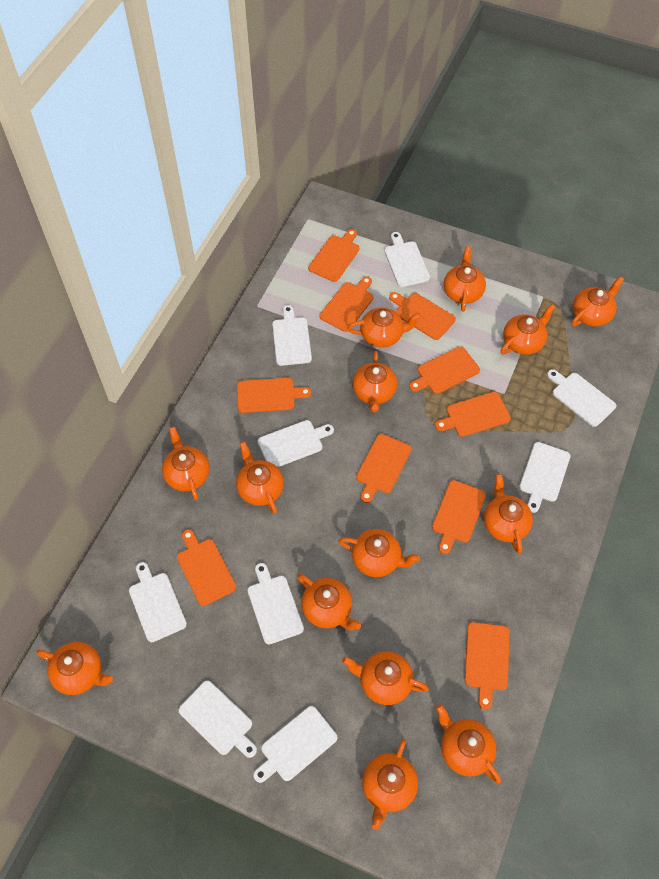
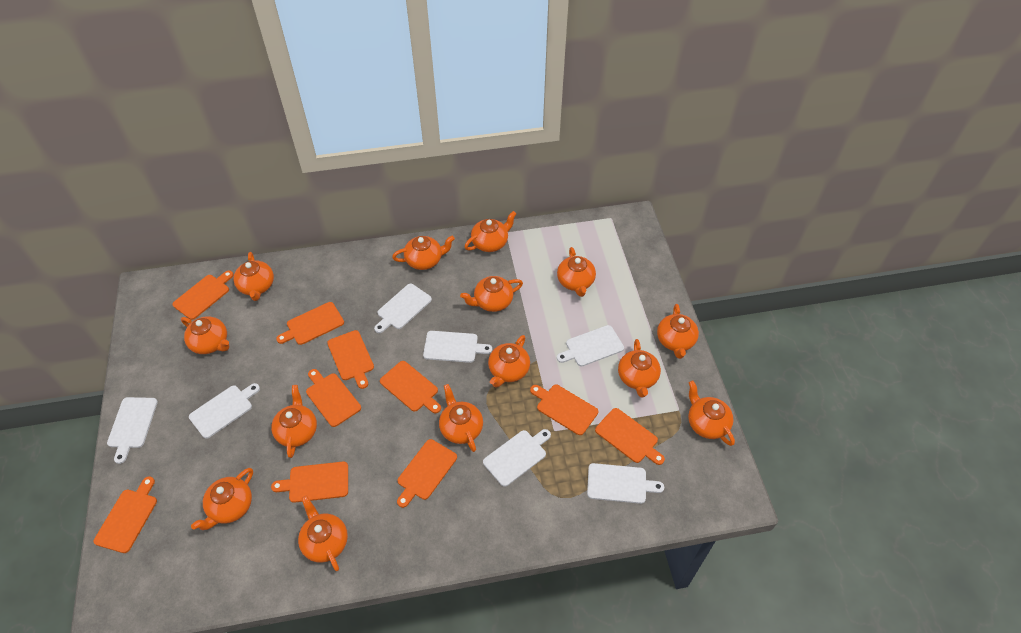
white cutting board: 9 -> 7

